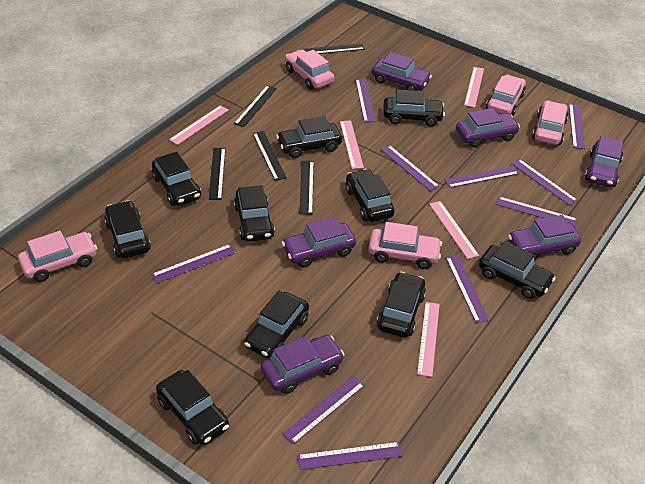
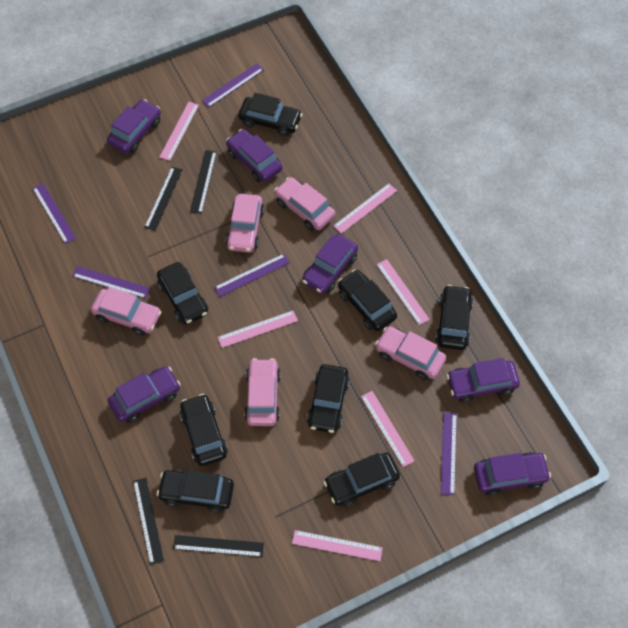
black car: 10 -> 8
black ruler: 5 -> 4
pink ruler: 5 -> 6
purple ruler: 10 -> 5

